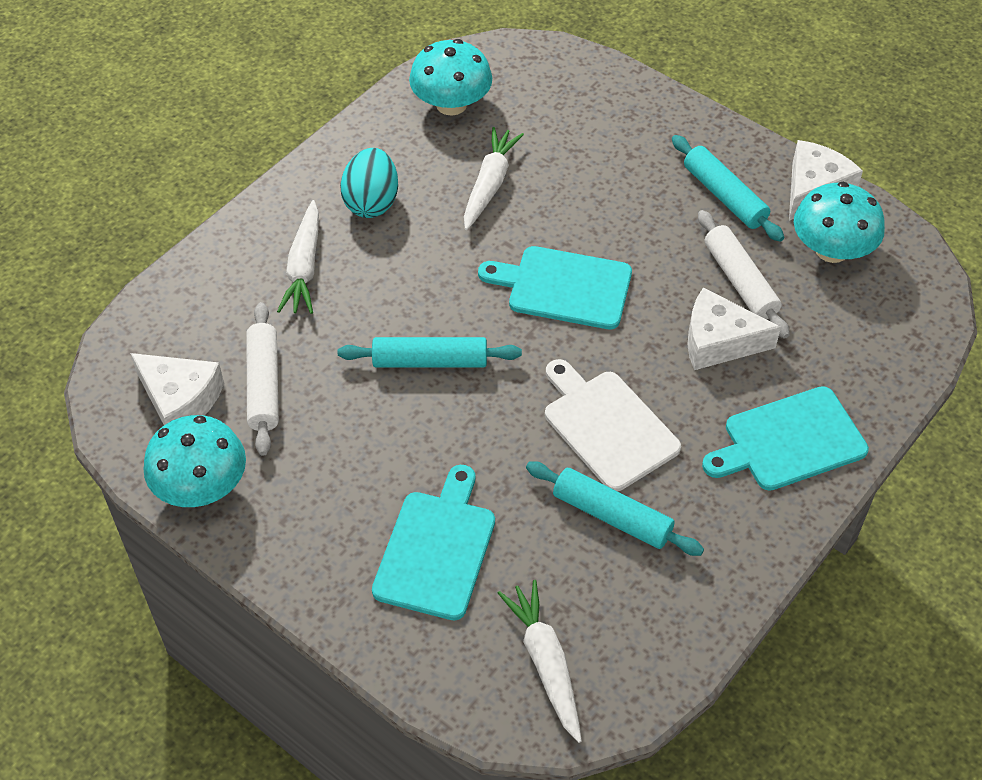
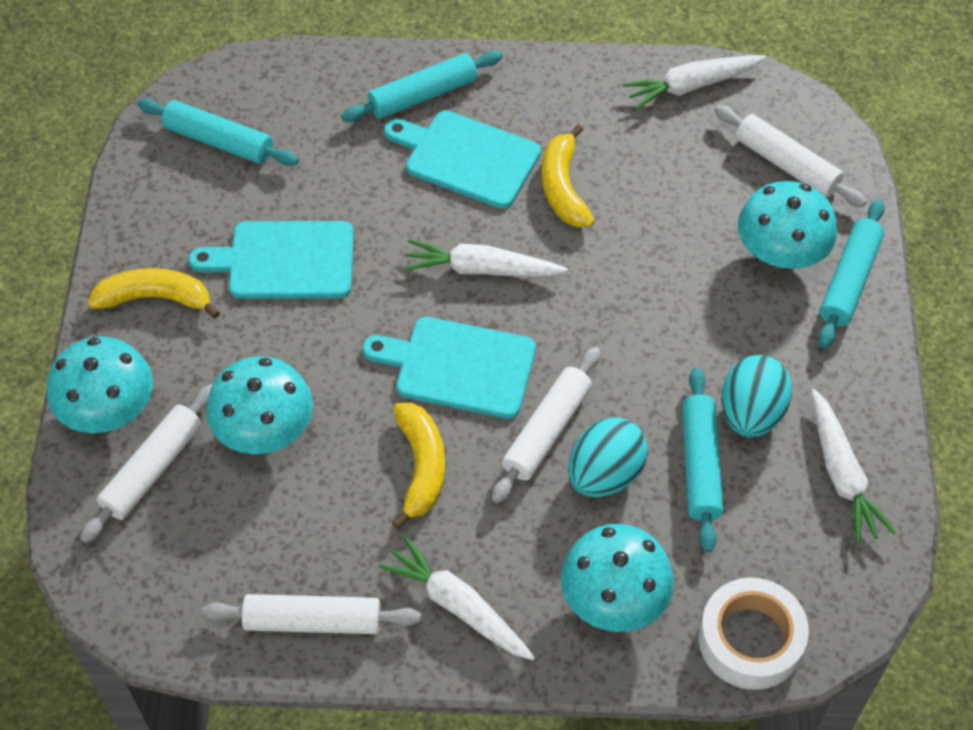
turquoise egg: 1 -> 2
turquoise mushroom: 3 -> 4
turquoise rolling pin: 3 -> 4
white carrot: 3 -> 4
white cheese: 3 -> 0
white cutting board: 1 -> 0
white rolling pin: 2 -> 4
white tape: 0 -> 1
yellow banana: 0 -> 3

